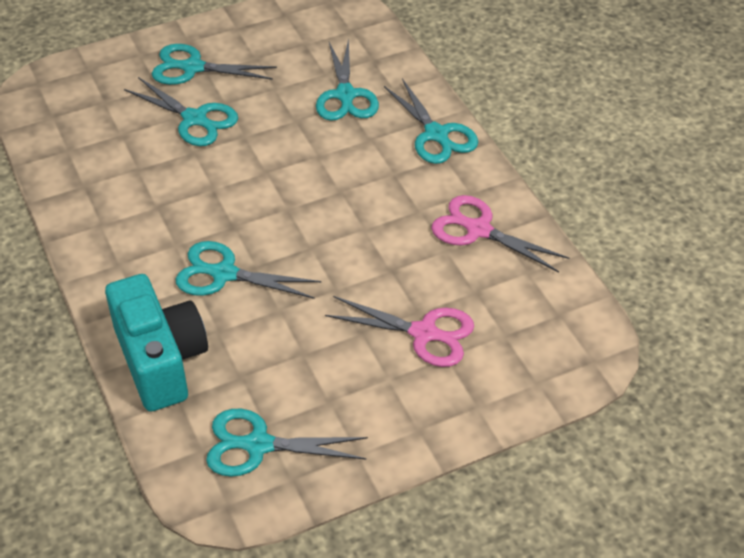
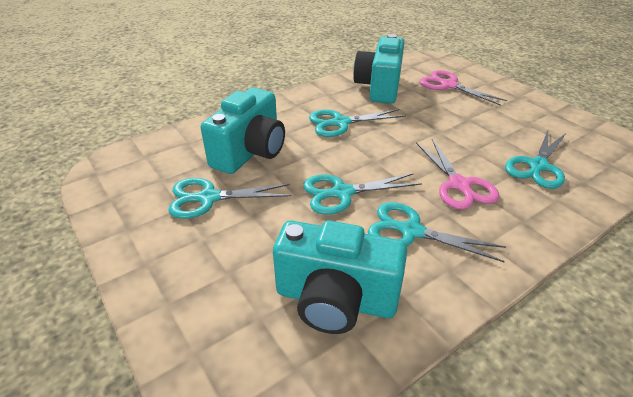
turquoise camera: 1 -> 3
turquoise scissors: 6 -> 5

